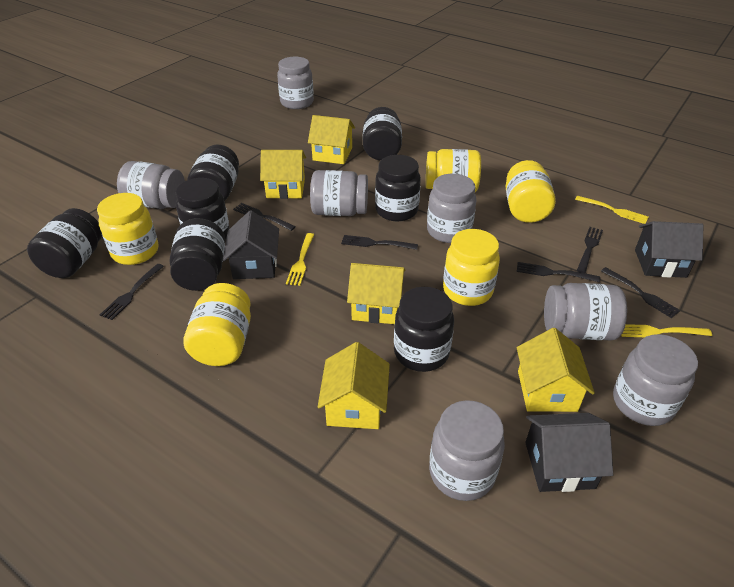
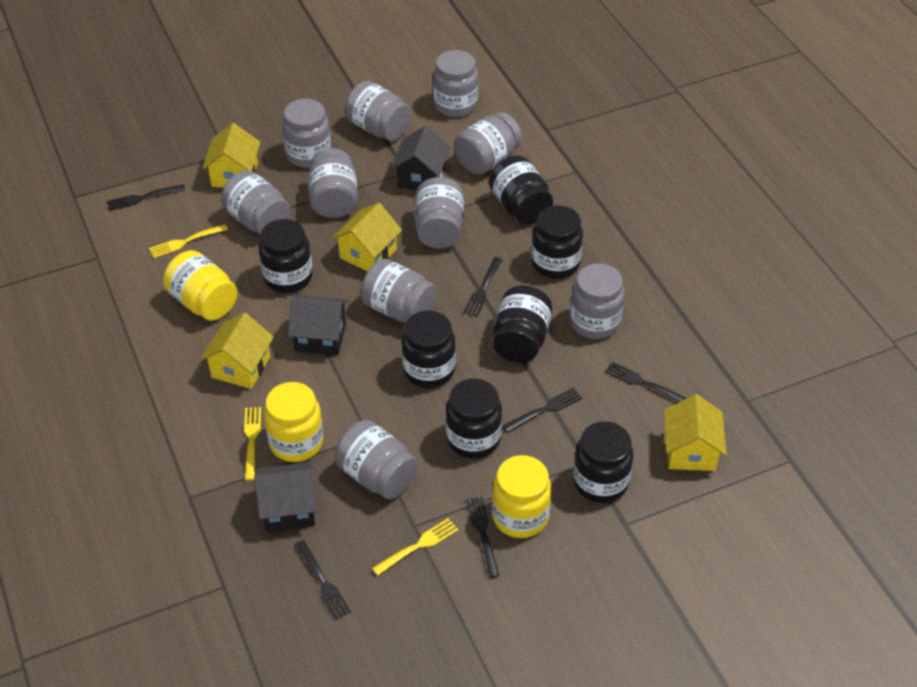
grey jar: 7 -> 10
yellow house: 5 -> 4
yellow jar: 5 -> 3

